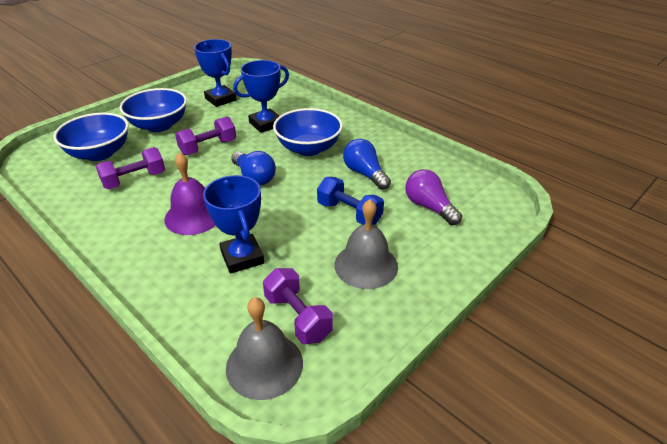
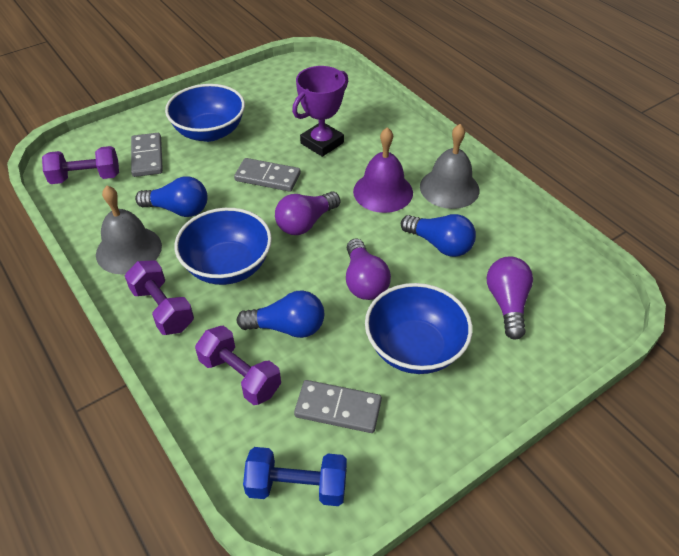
blue light bulb: 2 -> 3
blue trophy: 3 -> 0
grey domino: 0 -> 3
purple light bulb: 1 -> 3
purple trophy: 0 -> 1

